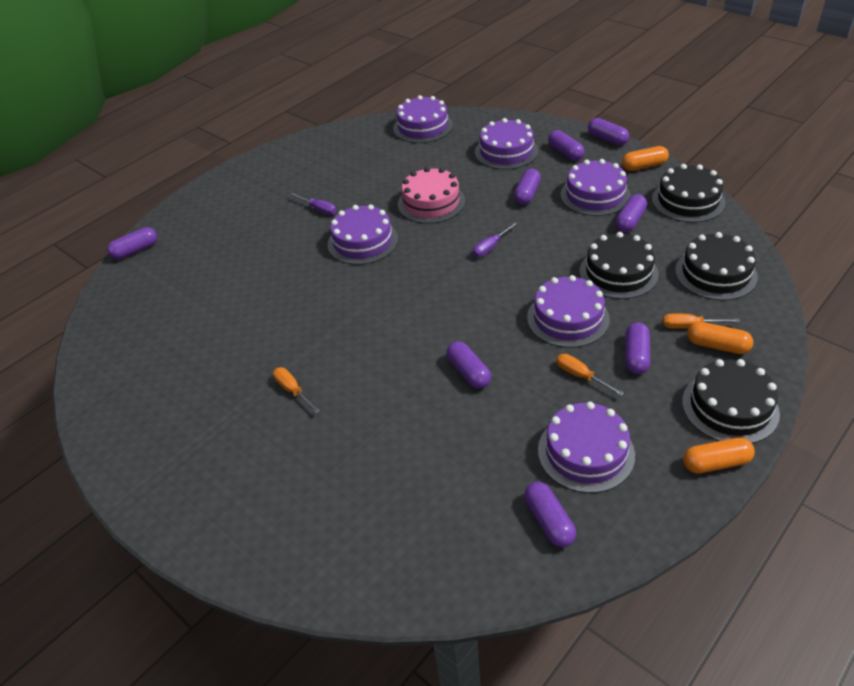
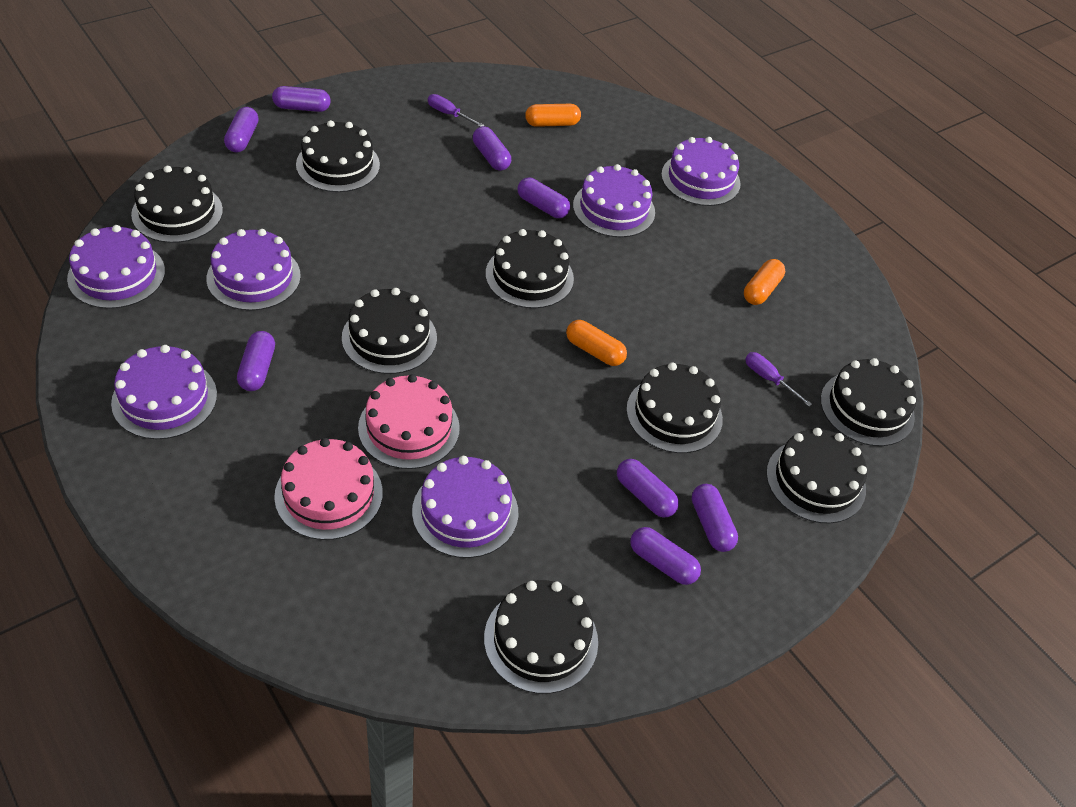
black cake: 4 -> 8
orange screwdriver: 3 -> 0
pink cake: 1 -> 2

